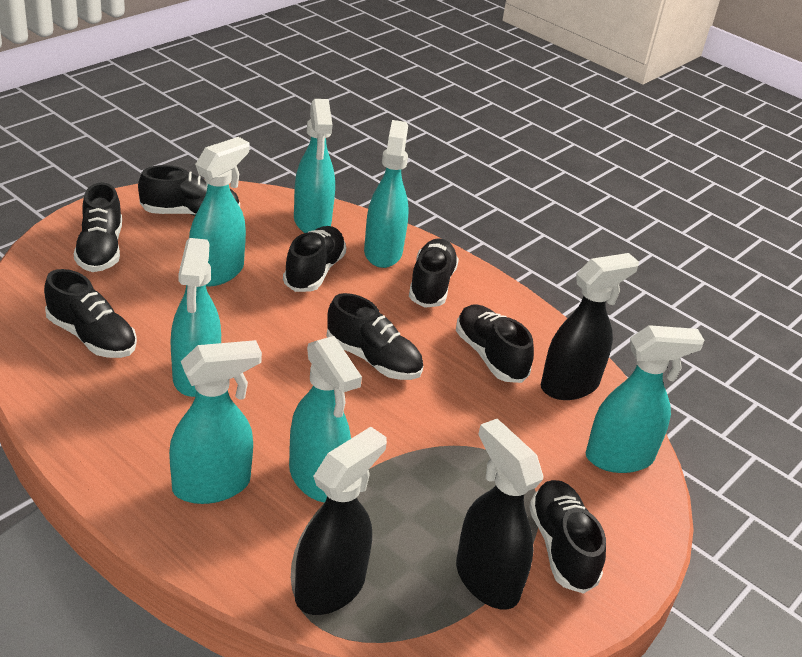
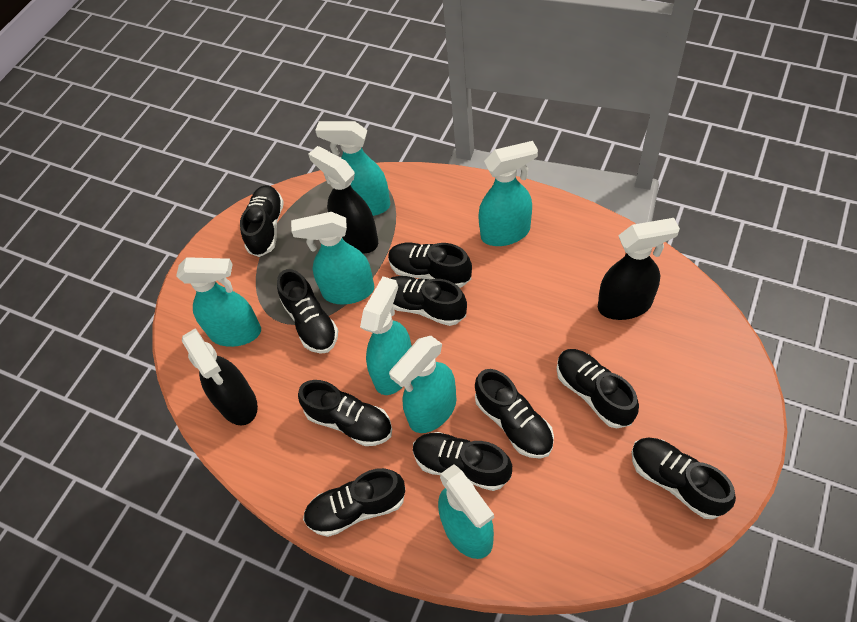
black shoe: 8 -> 10

